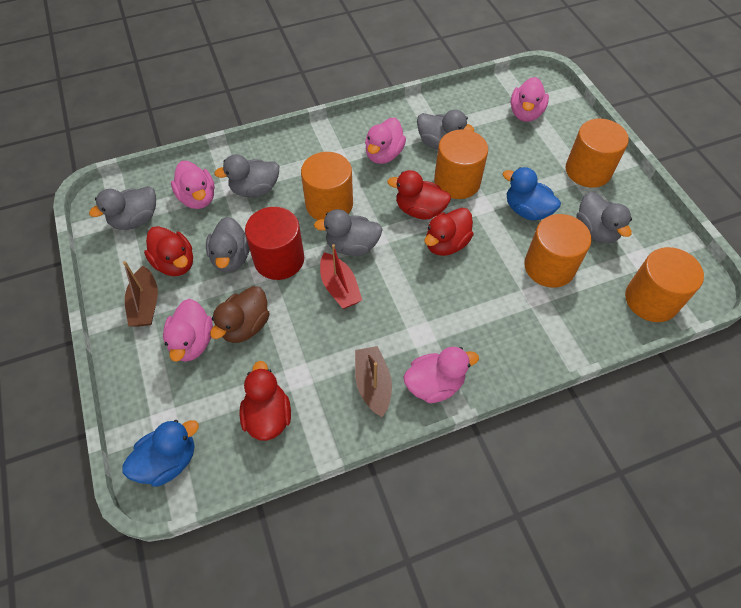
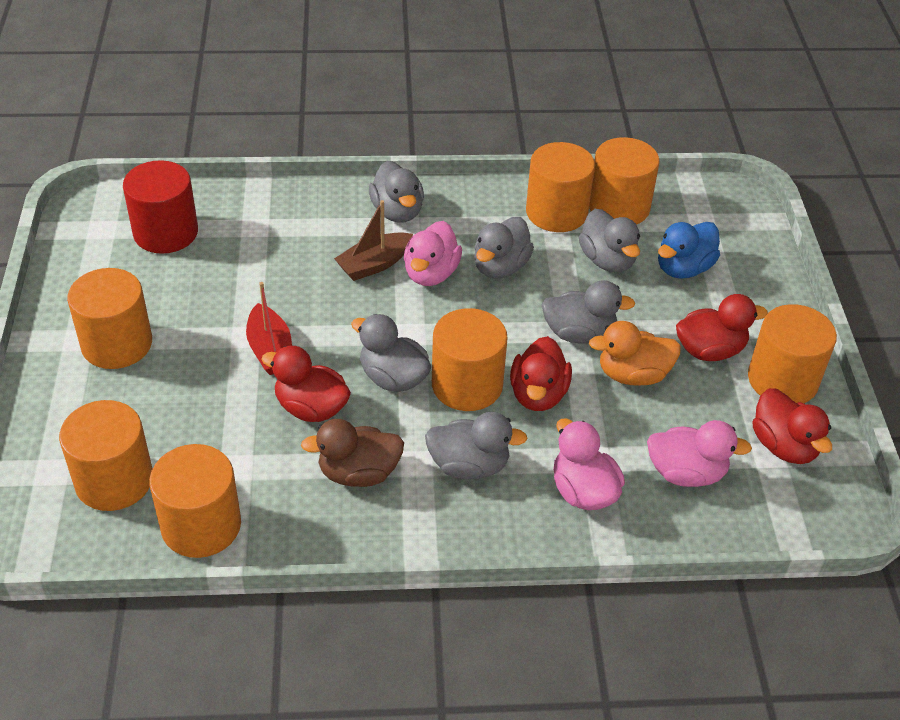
blue duck: 2 -> 1
brown boat: 2 -> 1
orange cylinder: 5 -> 7
orange duck: 0 -> 1
pink duck: 5 -> 3

